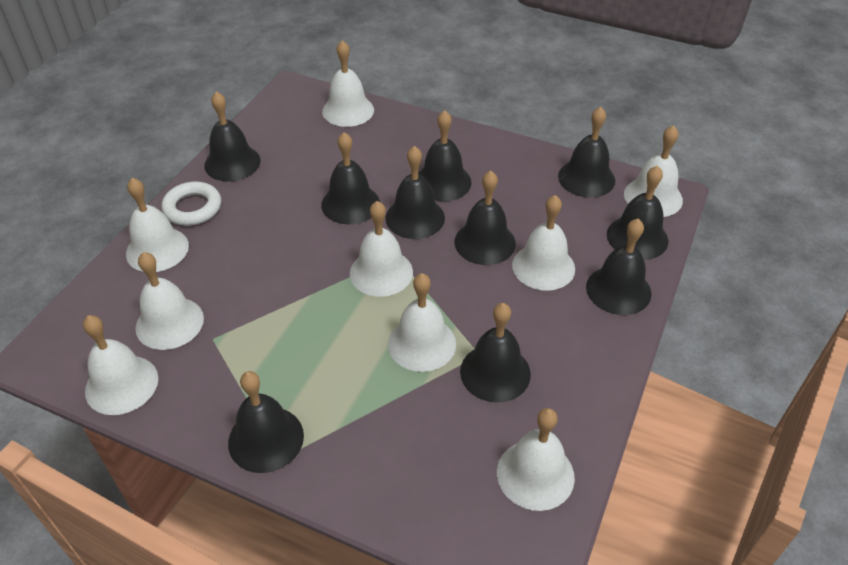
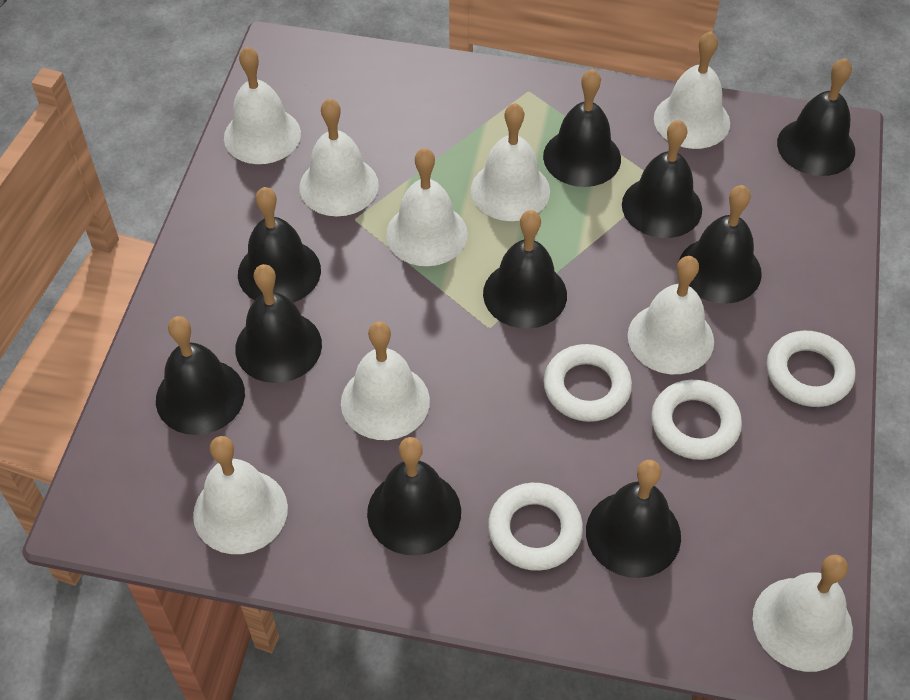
white ring: 1 -> 4

